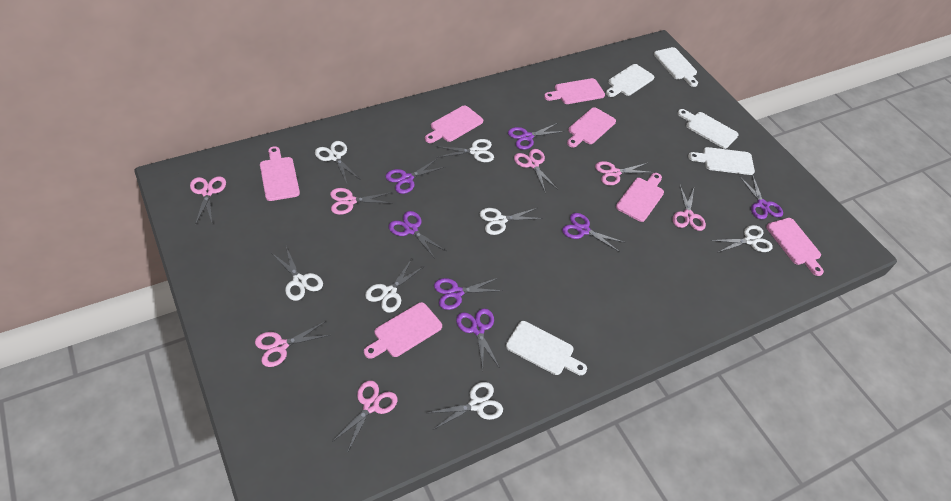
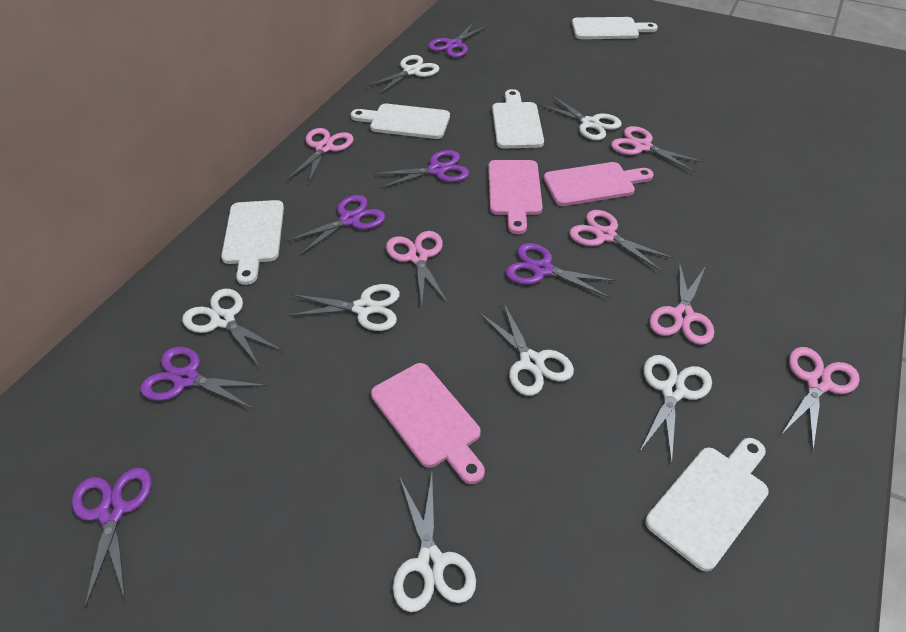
pink cutting board: 7 -> 3
pink scissors: 7 -> 6
purple scissors: 7 -> 6

